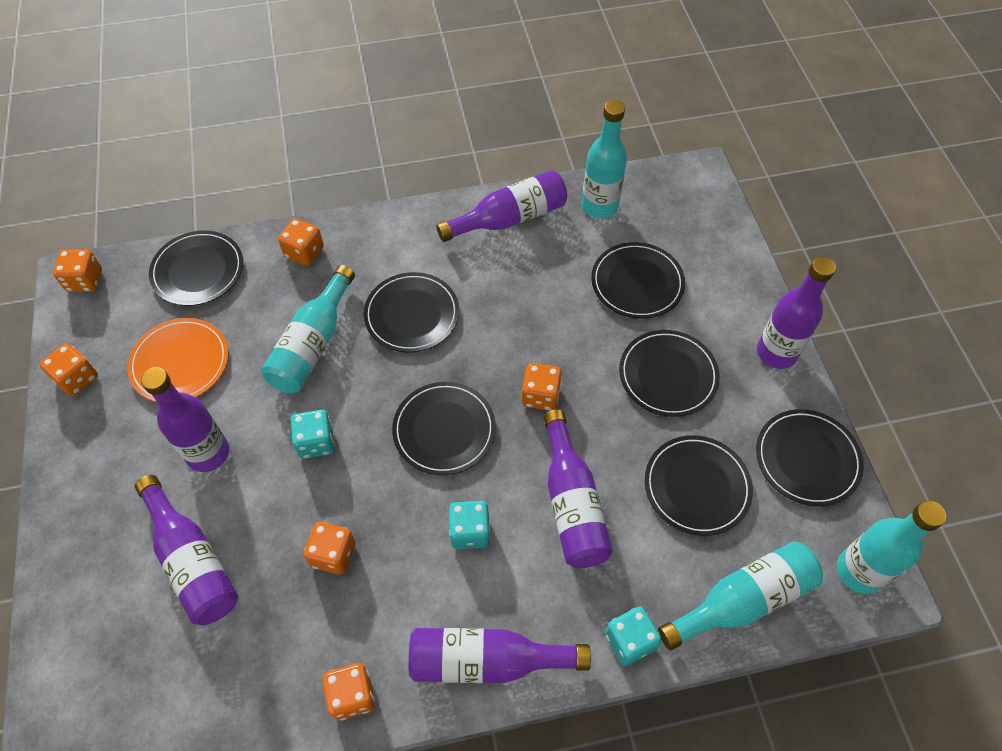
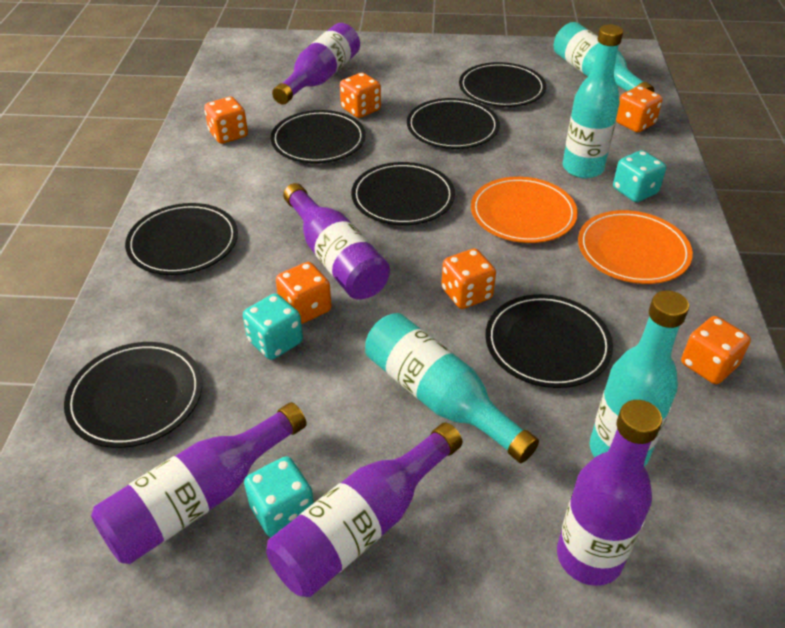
orange plate: 1 -> 2
purple bottle: 6 -> 5

